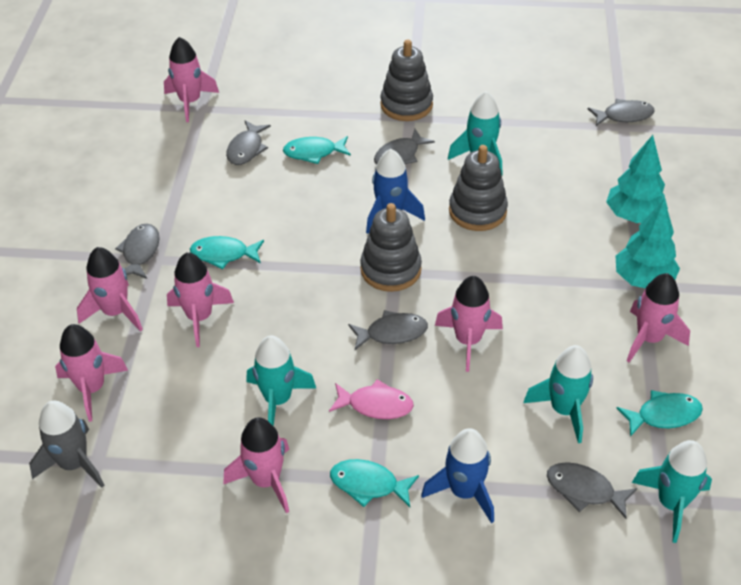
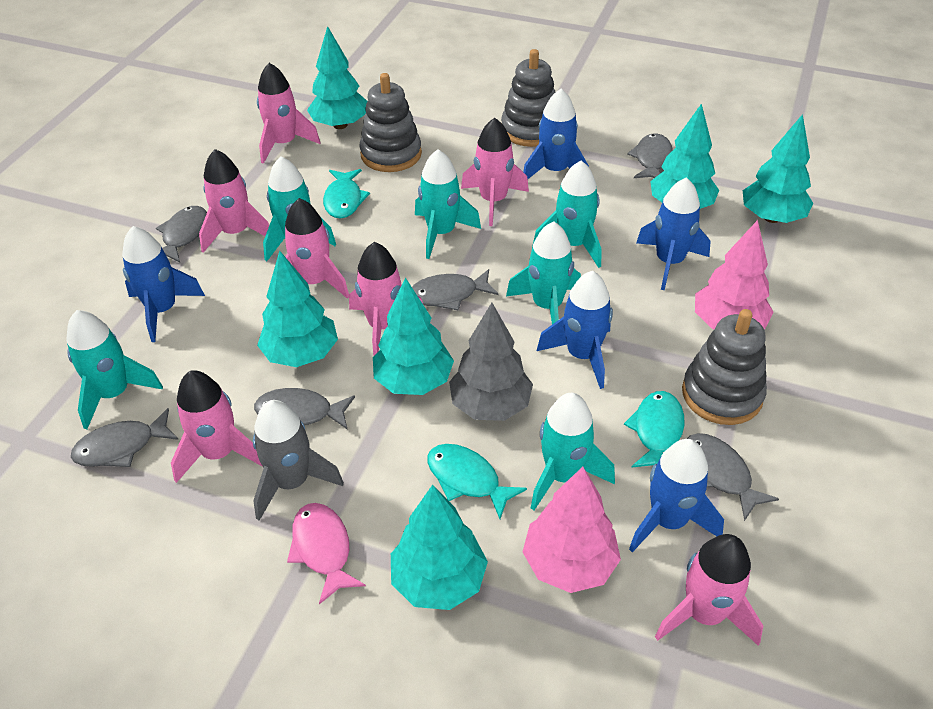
blue rocket: 2 -> 5
grey tree: 0 -> 1
pink tree: 0 -> 2
turquoise fish: 4 -> 3
turquoise rocket: 4 -> 6
turquoise tree: 2 -> 6

